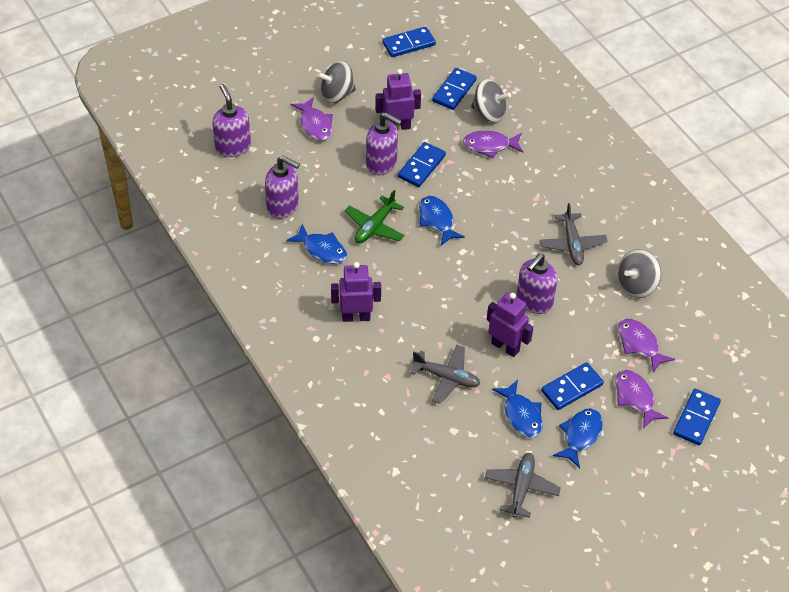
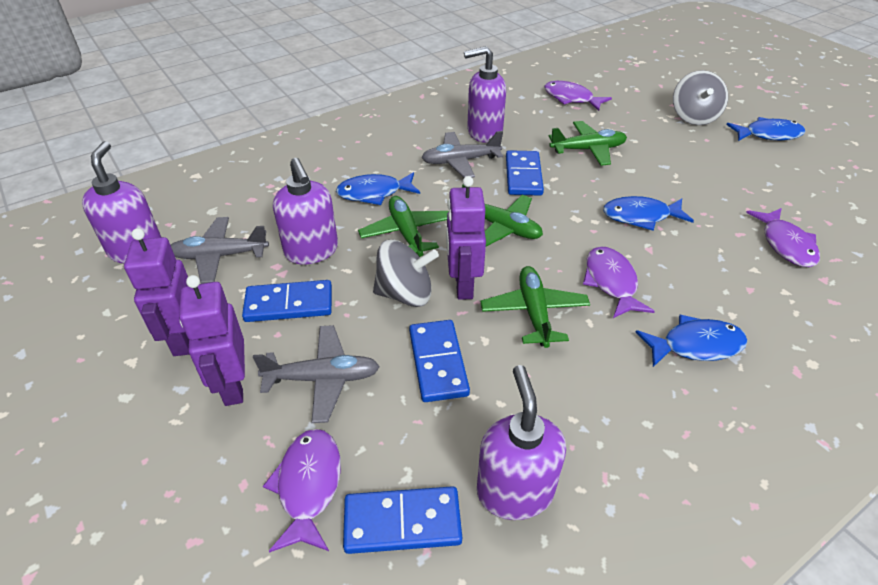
blue domino: 5 -> 4
green plane: 1 -> 4
grey spinning top: 3 -> 2

